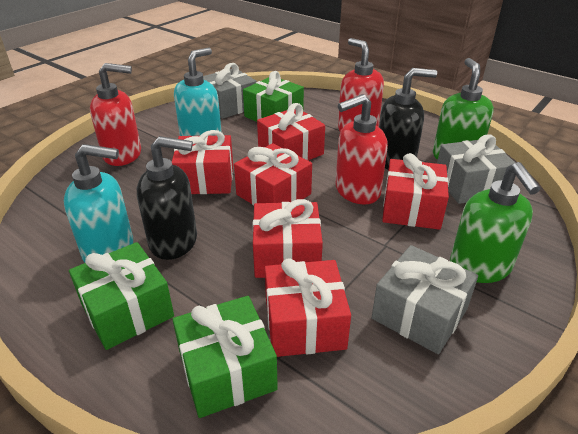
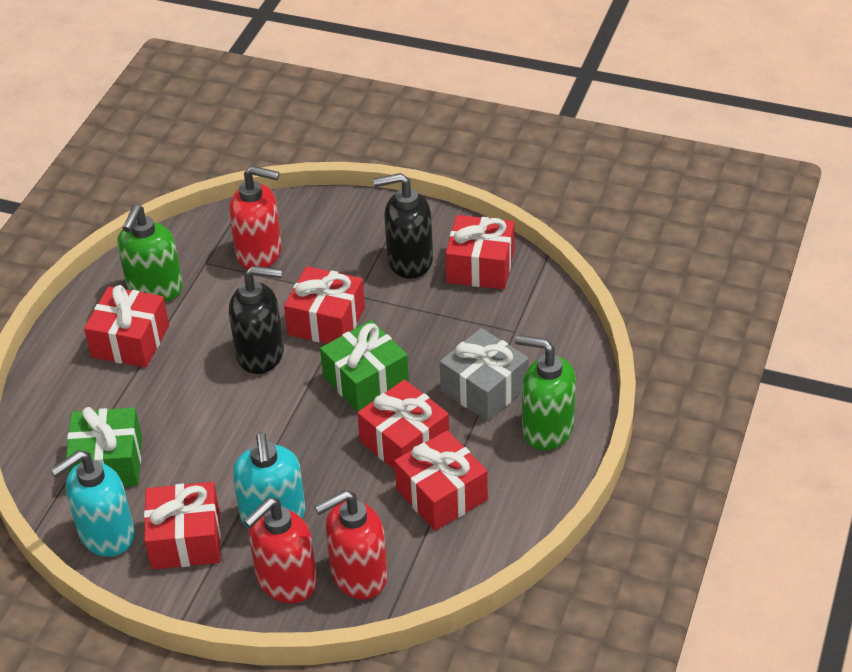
green gift: 3 -> 2
grey gift: 3 -> 1

